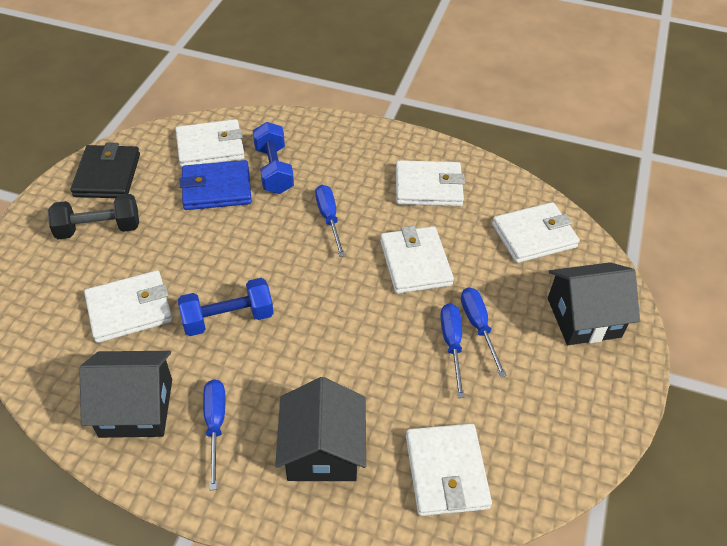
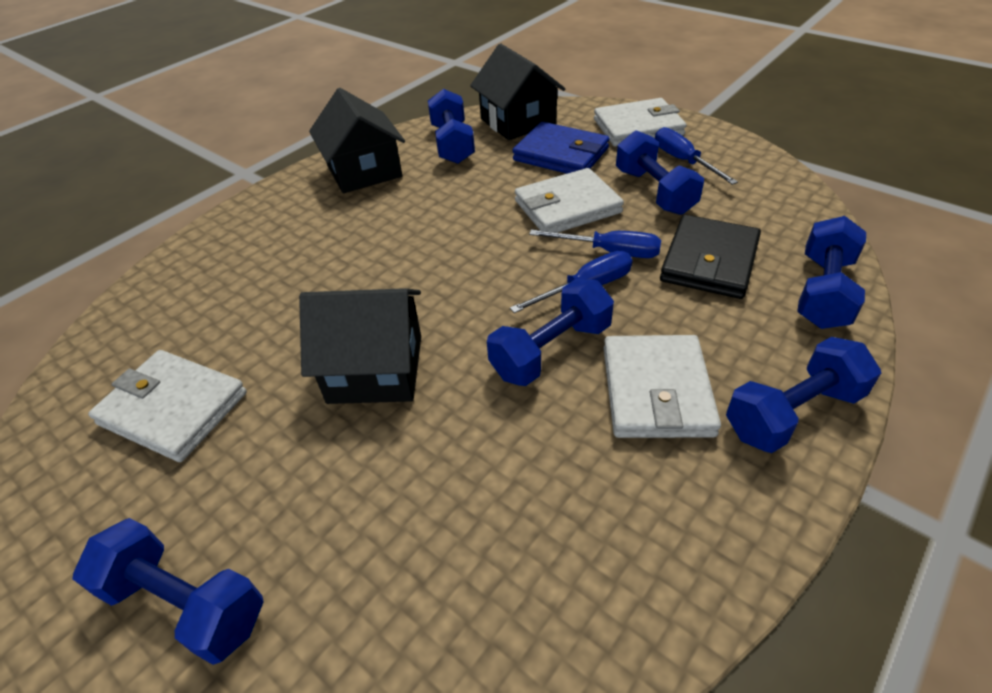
black dumbbell: 1 -> 0
blue dumbbell: 2 -> 6
blue screwdriver: 4 -> 3
white wallet: 6 -> 4

